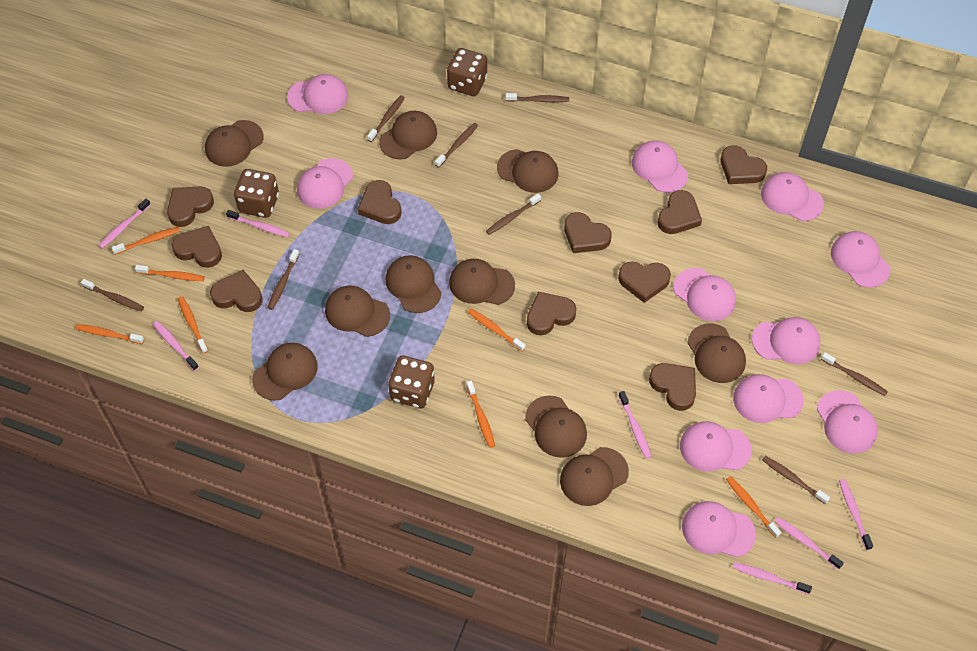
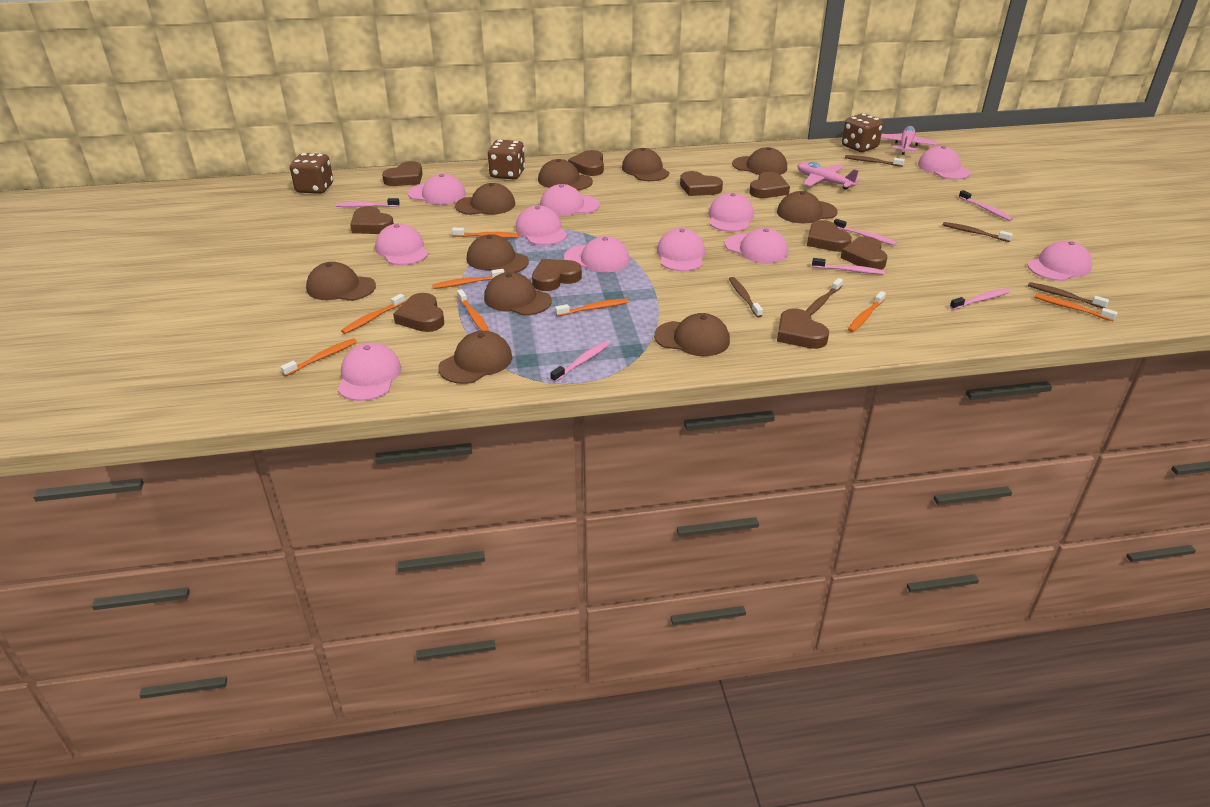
brown toothbrush: 8 -> 5
orange toothbrush: 7 -> 8
pink plane: 0 -> 2
pink toothbrush: 7 -> 6

